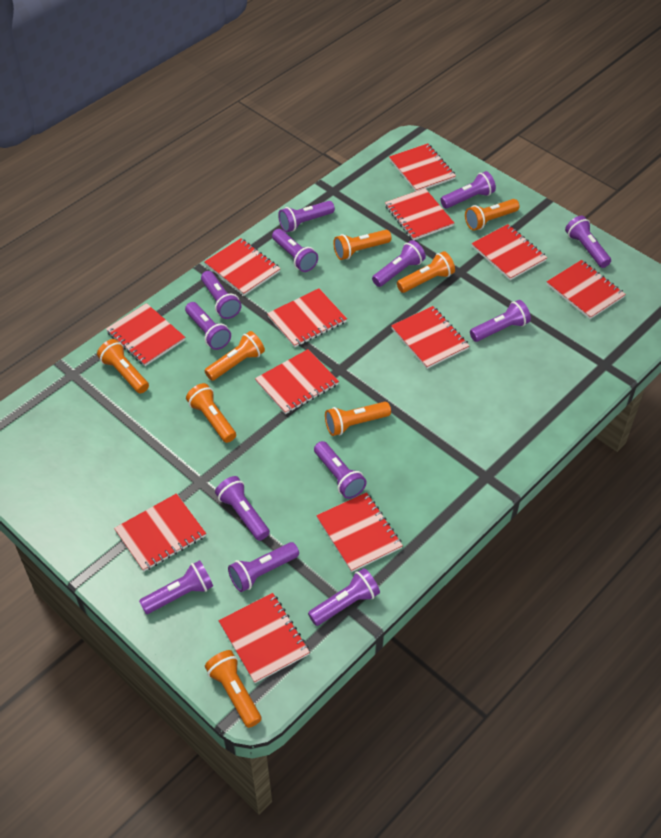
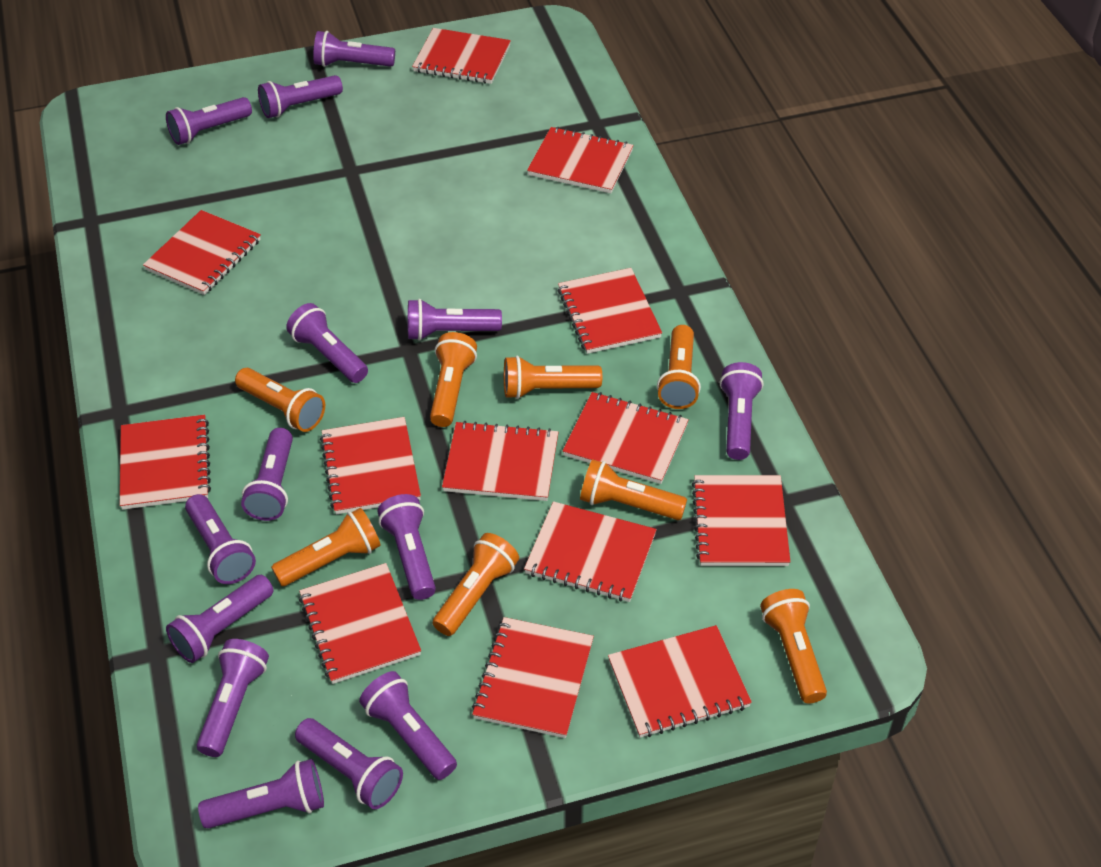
purple flashlight: 13 -> 14
red notebook: 12 -> 13

